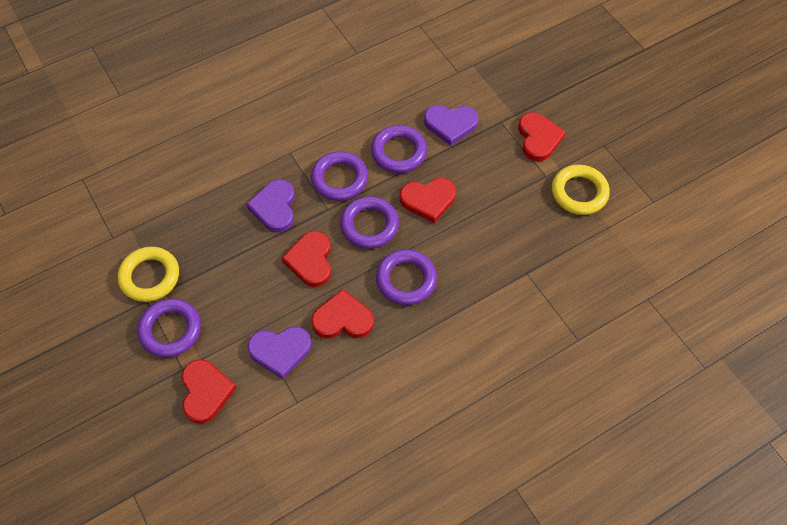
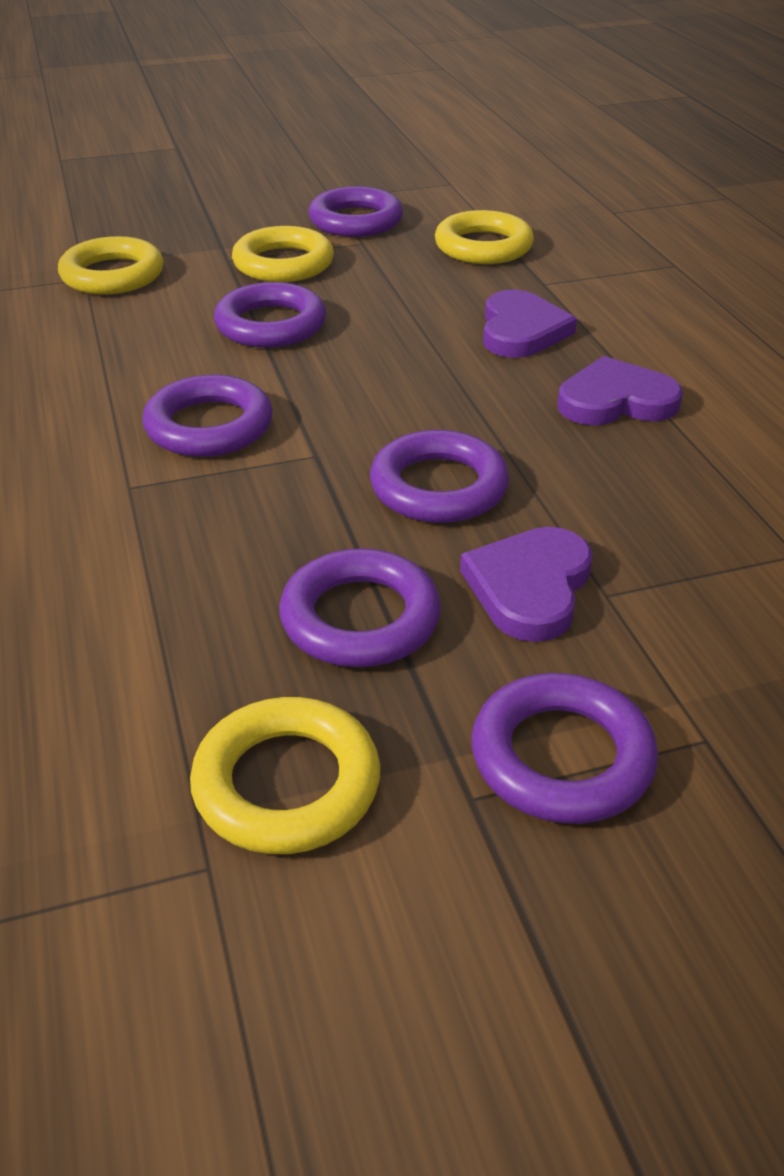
purple ring: 5 -> 6
red heart: 5 -> 0
yellow ring: 2 -> 4

